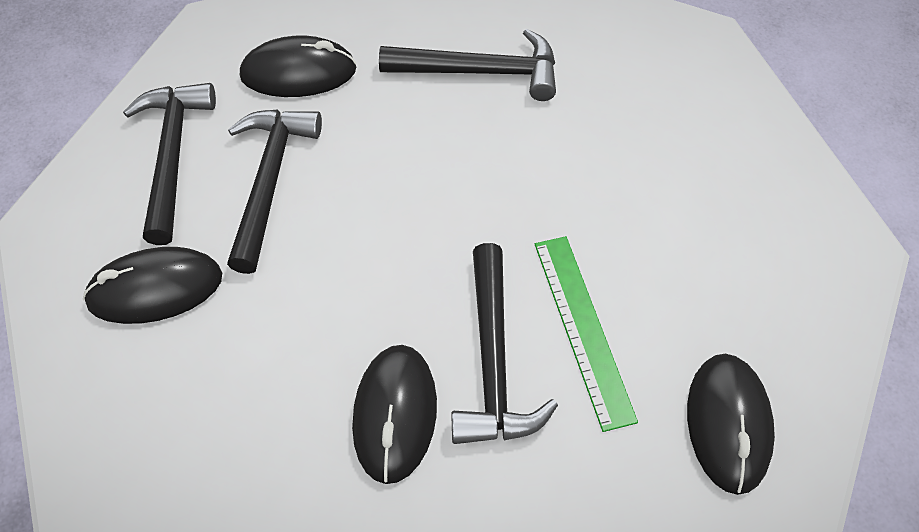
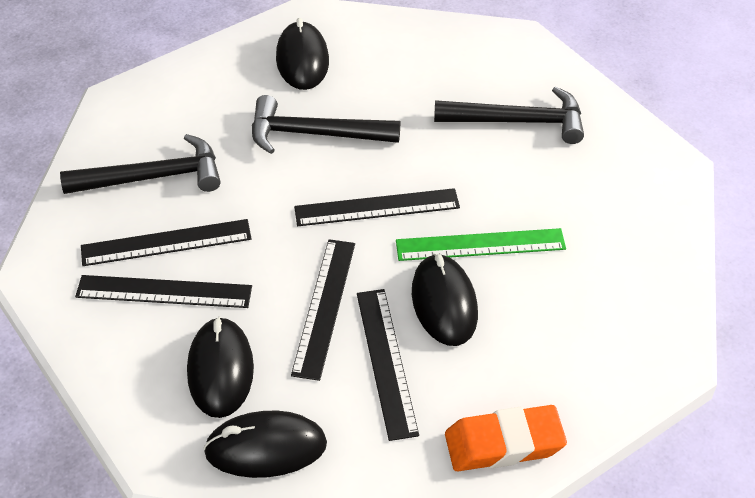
black hammer: 4 -> 3
black ruler: 0 -> 5
orange eraser: 0 -> 1

